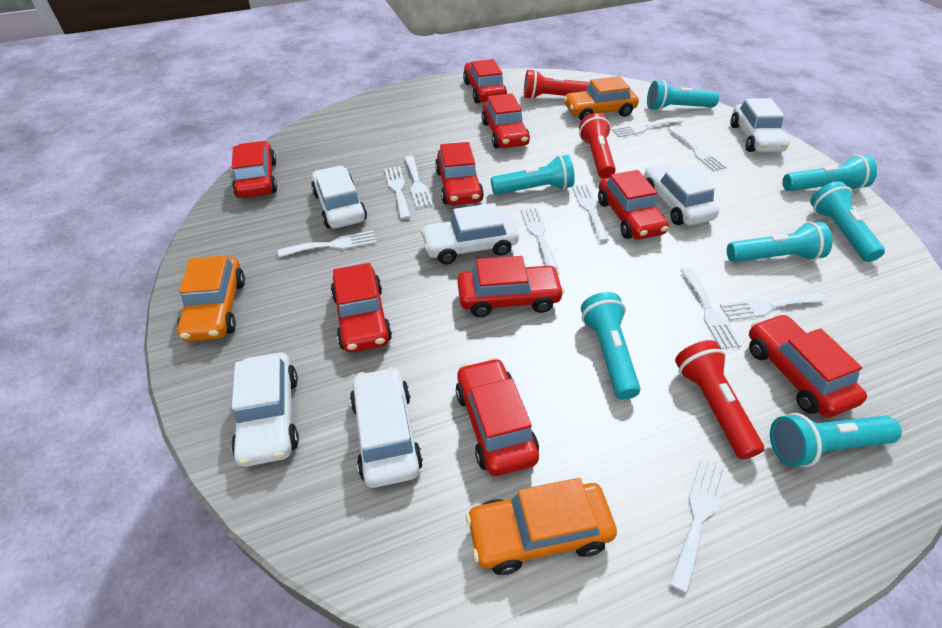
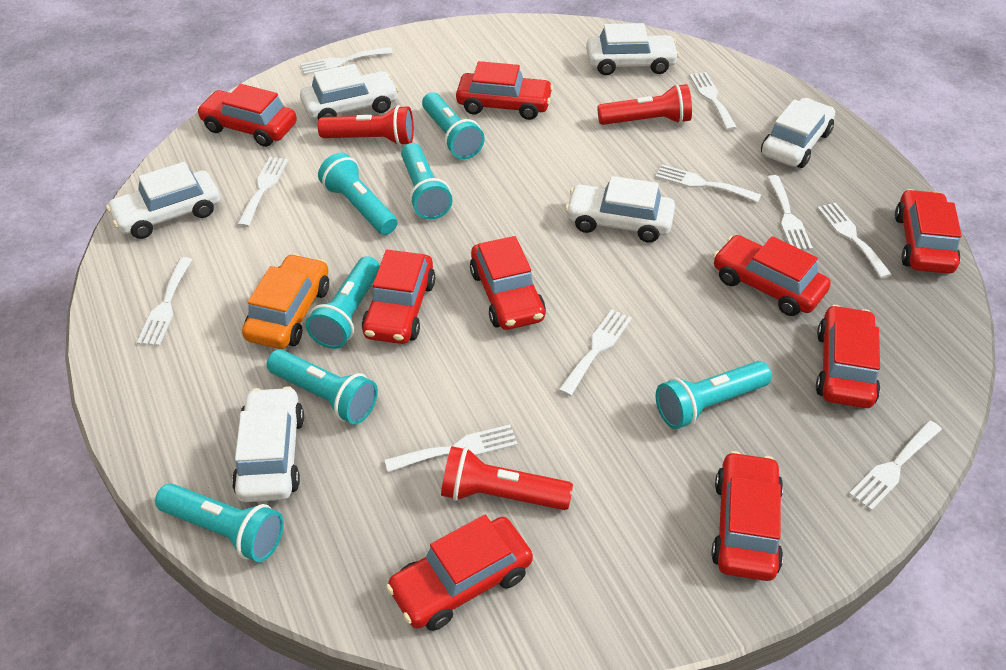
orange car: 3 -> 1

